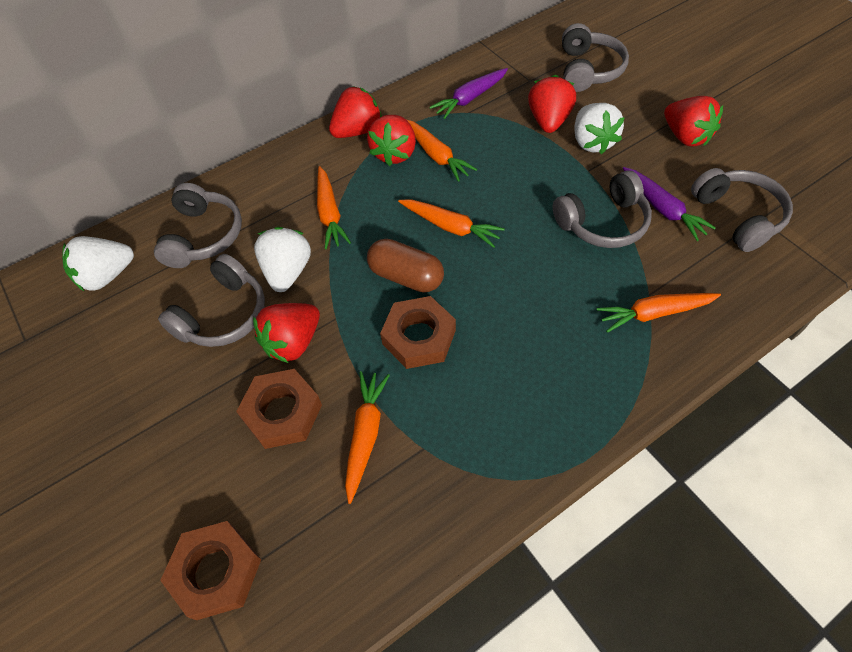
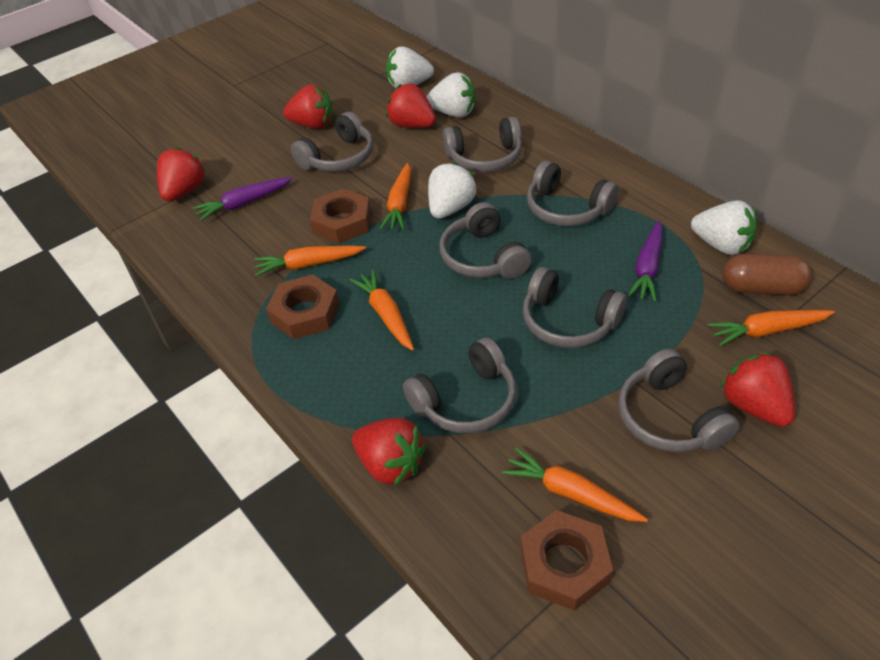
grey headphones: 5 -> 7
white strawberry: 3 -> 4

